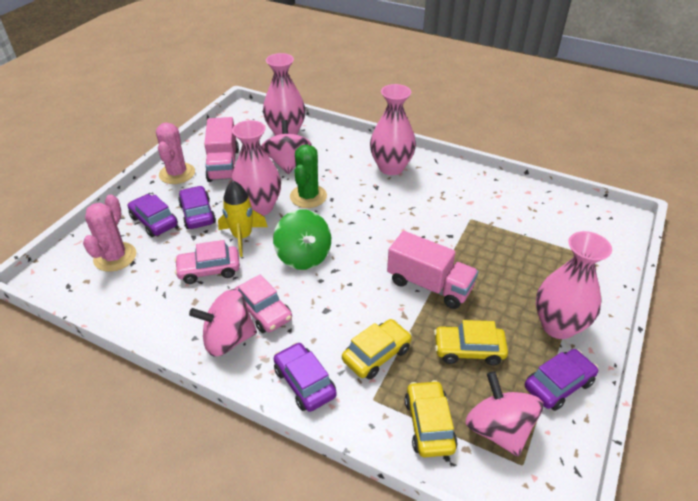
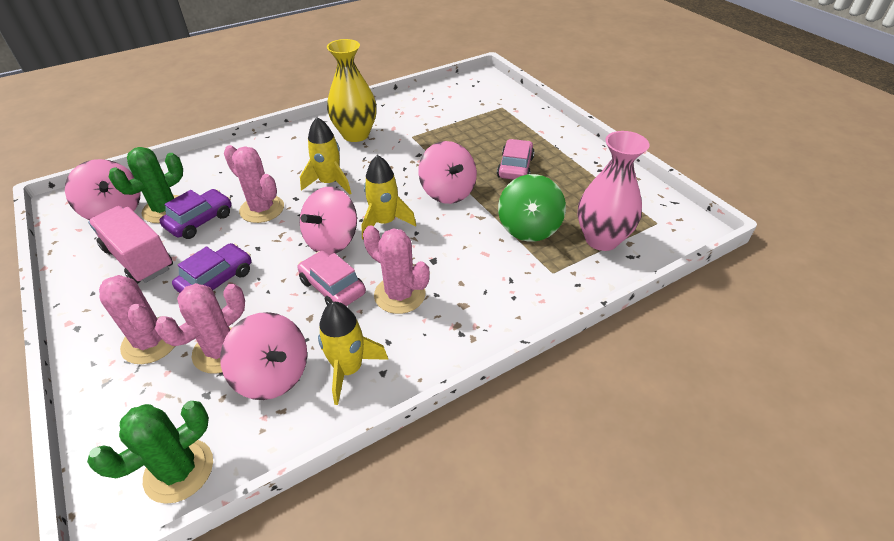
green cactus: 1 -> 2
pink cactus: 2 -> 4
pink spinning top: 3 -> 4
pink truck: 2 -> 1
pink vase: 4 -> 1
purple car: 4 -> 2
yellow car: 3 -> 0
yellow rocket: 1 -> 3
yellow vase: 0 -> 1

